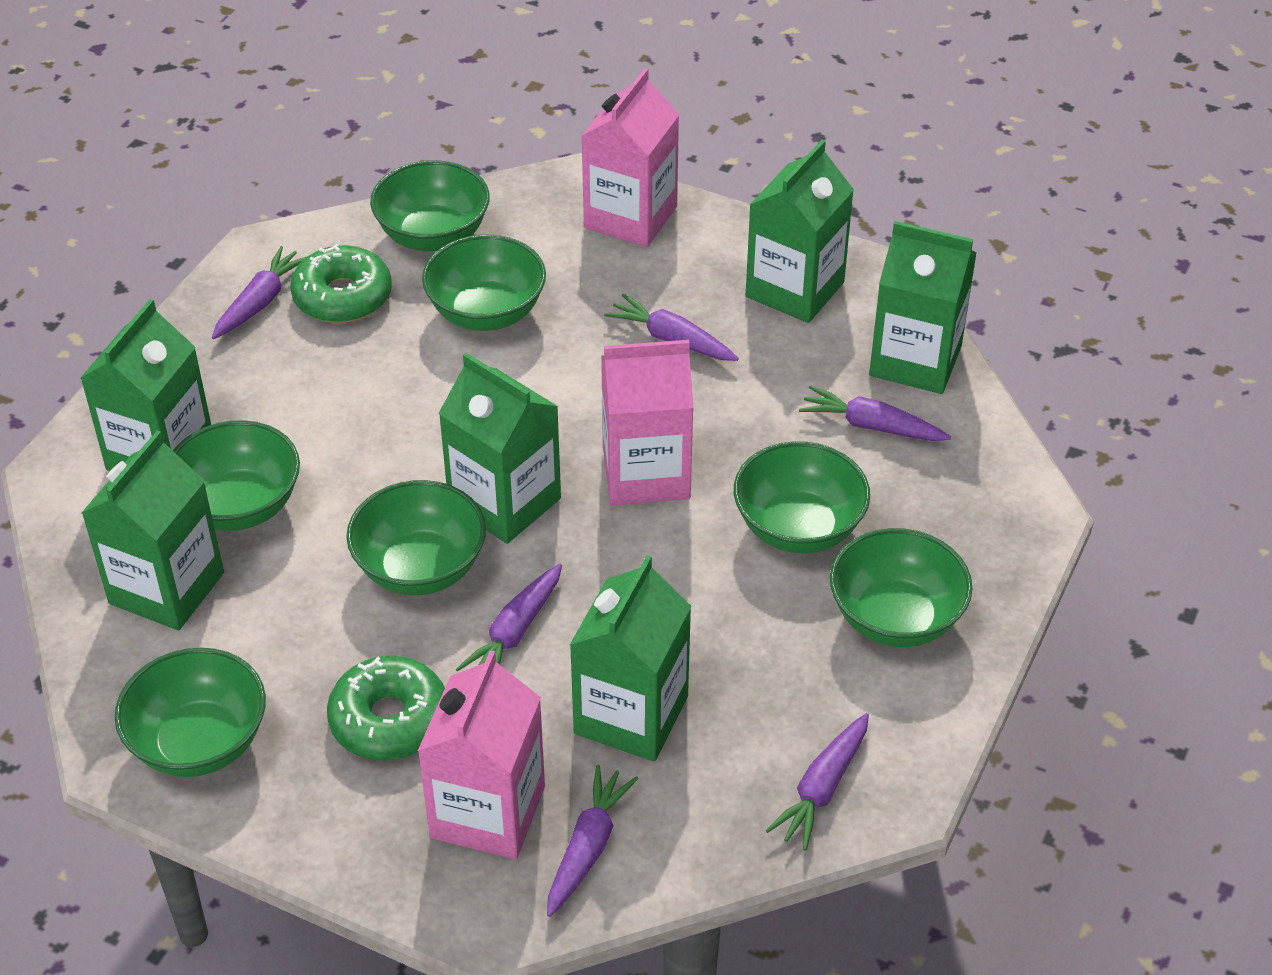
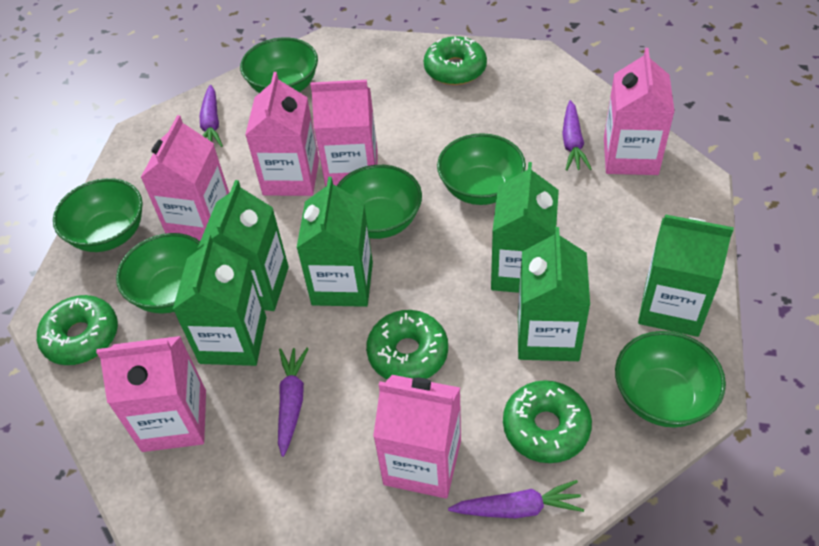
green bowl: 7 -> 6
green donut: 2 -> 4
pink carton: 3 -> 6
purple carrot: 6 -> 4

